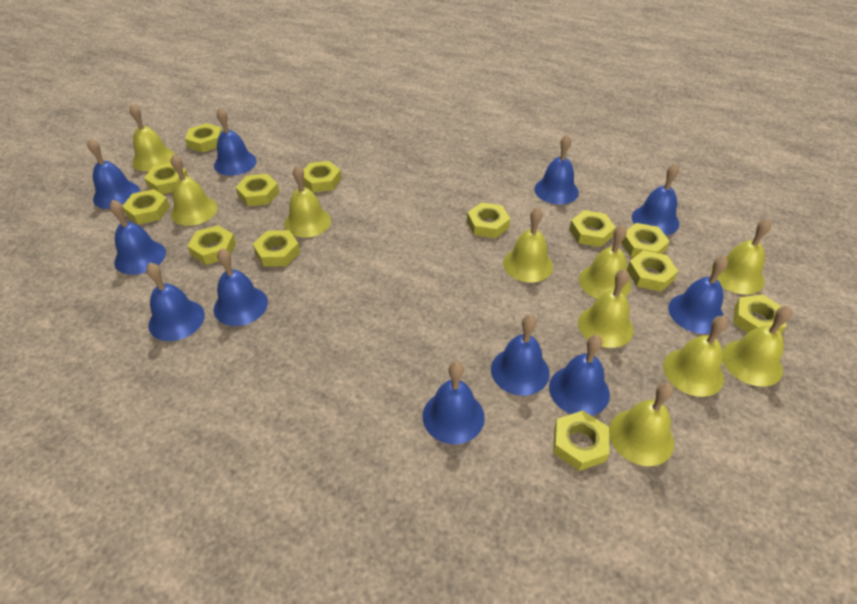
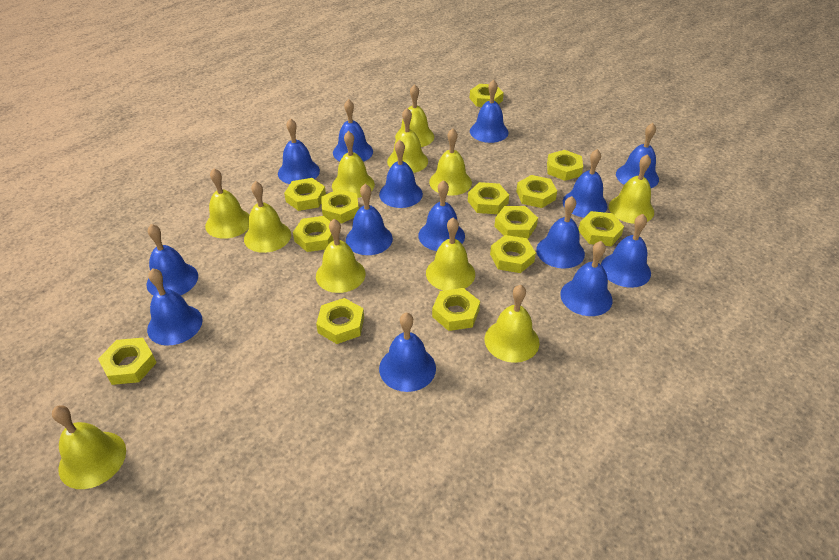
blue bell: 11 -> 14
yellow bell: 10 -> 11

